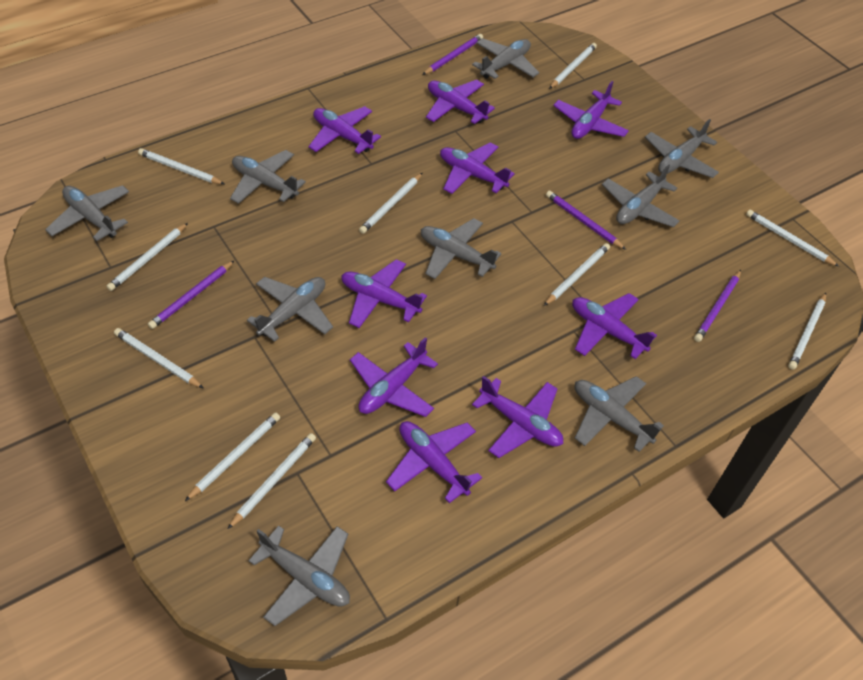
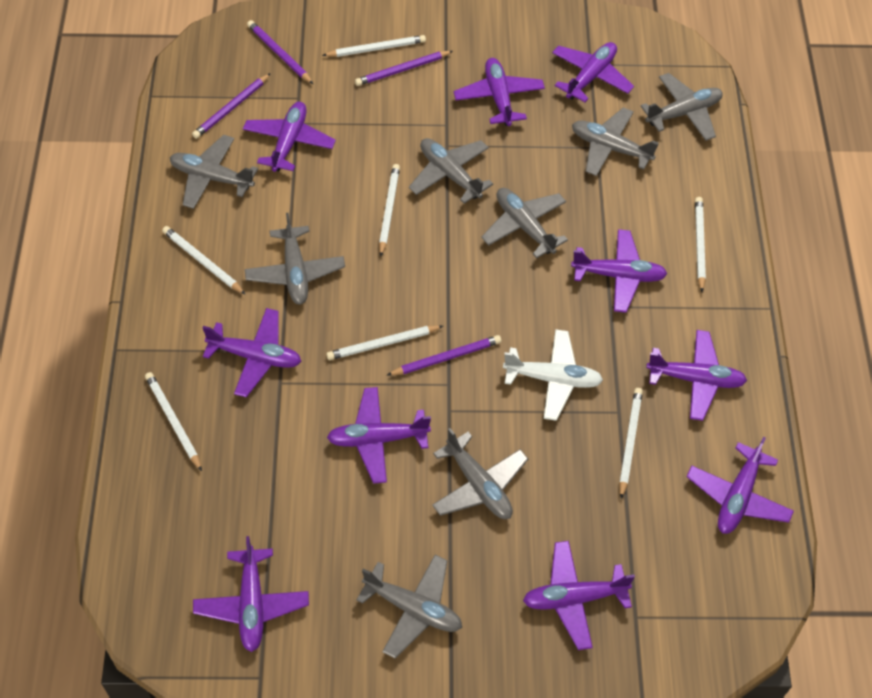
grey plane: 9 -> 8
purple plane: 9 -> 10
white pencil: 10 -> 7
white plane: 0 -> 1

